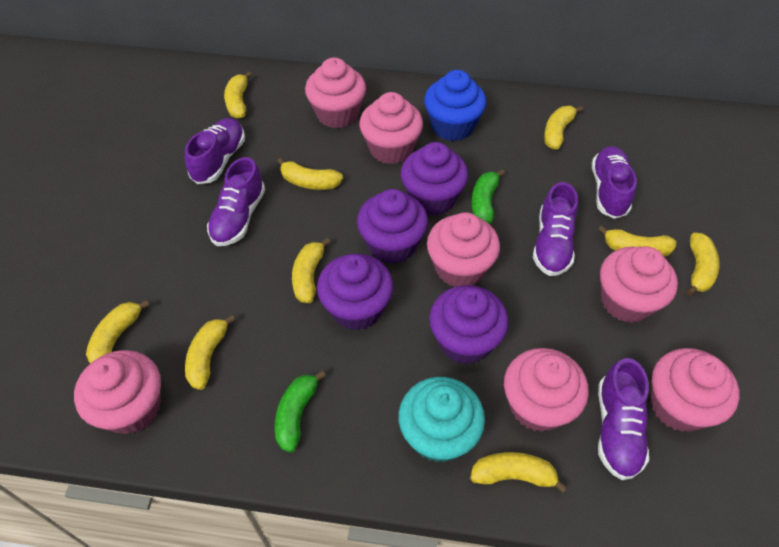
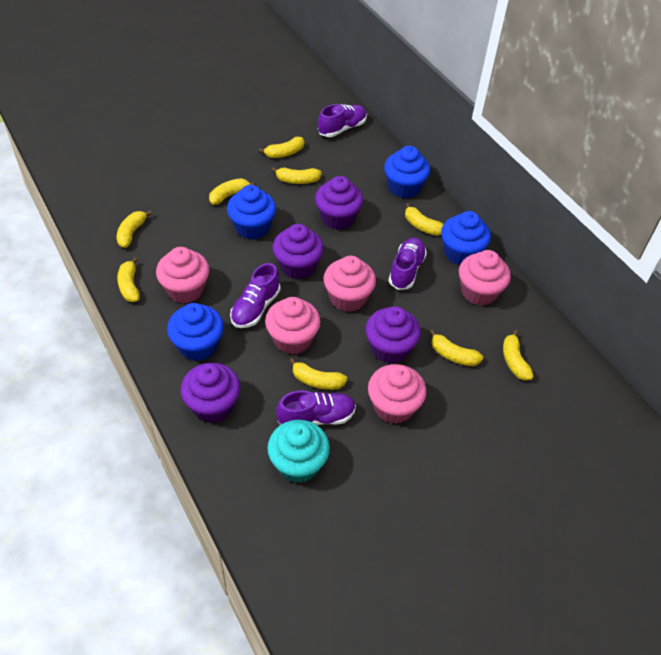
blue cupcake: 1 -> 4
green banana: 2 -> 0
pink cupcake: 7 -> 5
purple shoe: 5 -> 4

